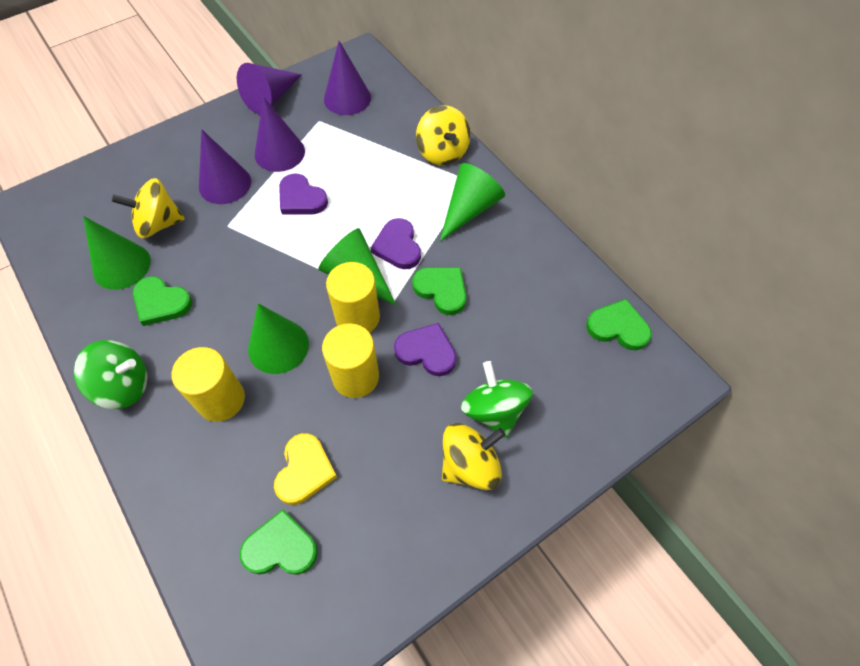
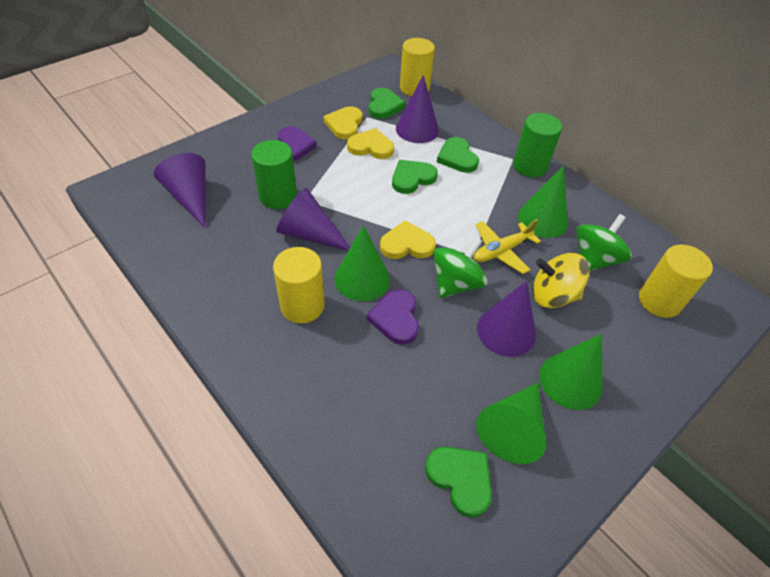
green cylinder: 0 -> 2
purple heart: 3 -> 2
yellow heart: 1 -> 3
yellow plane: 0 -> 1
yellow spinning top: 3 -> 1

